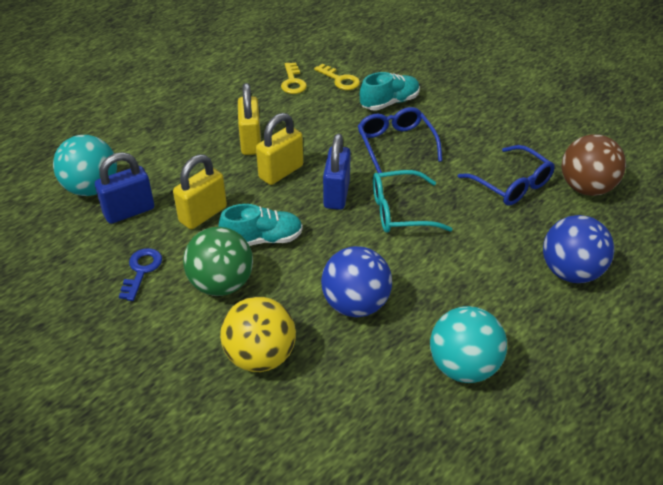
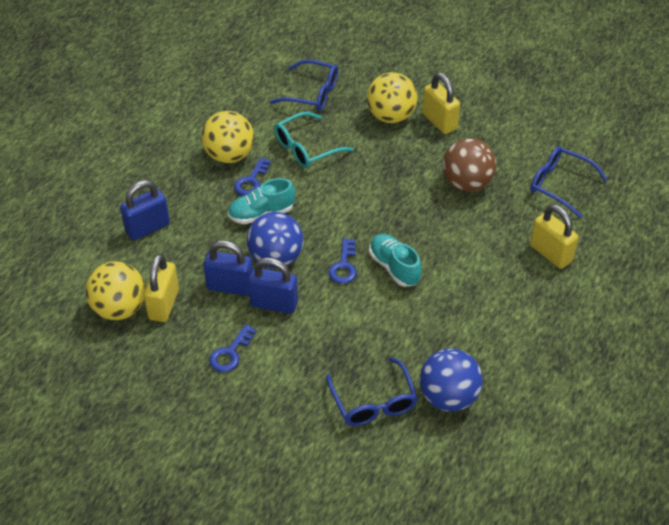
blue glasses: 2 -> 3
blue key: 1 -> 3
blue padlock: 2 -> 3
green ball: 1 -> 0
turquoise ball: 2 -> 0
yellow ball: 1 -> 3
yellow key: 2 -> 0

